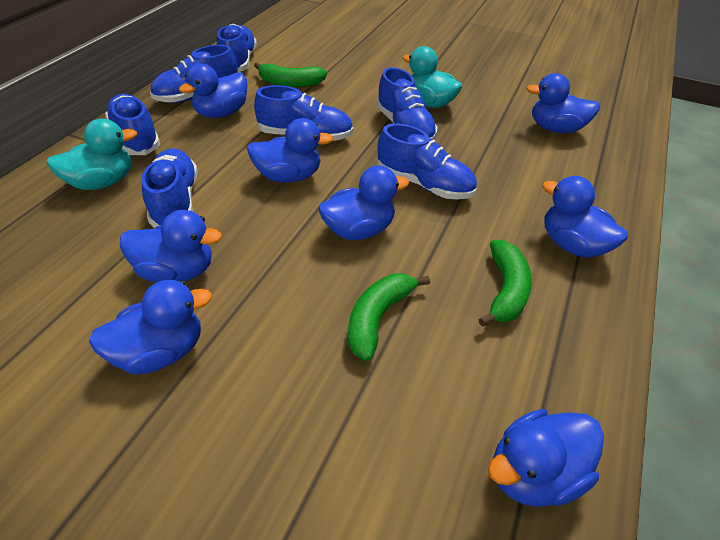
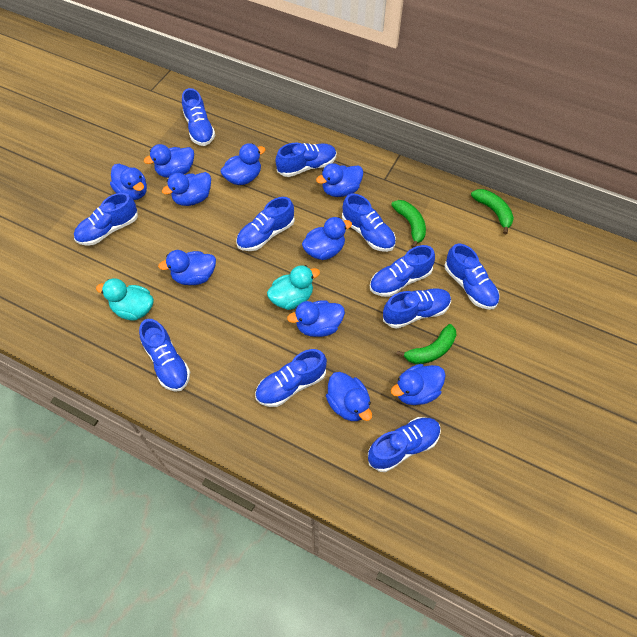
blue duck: 8 -> 10
blue shoe: 7 -> 11

